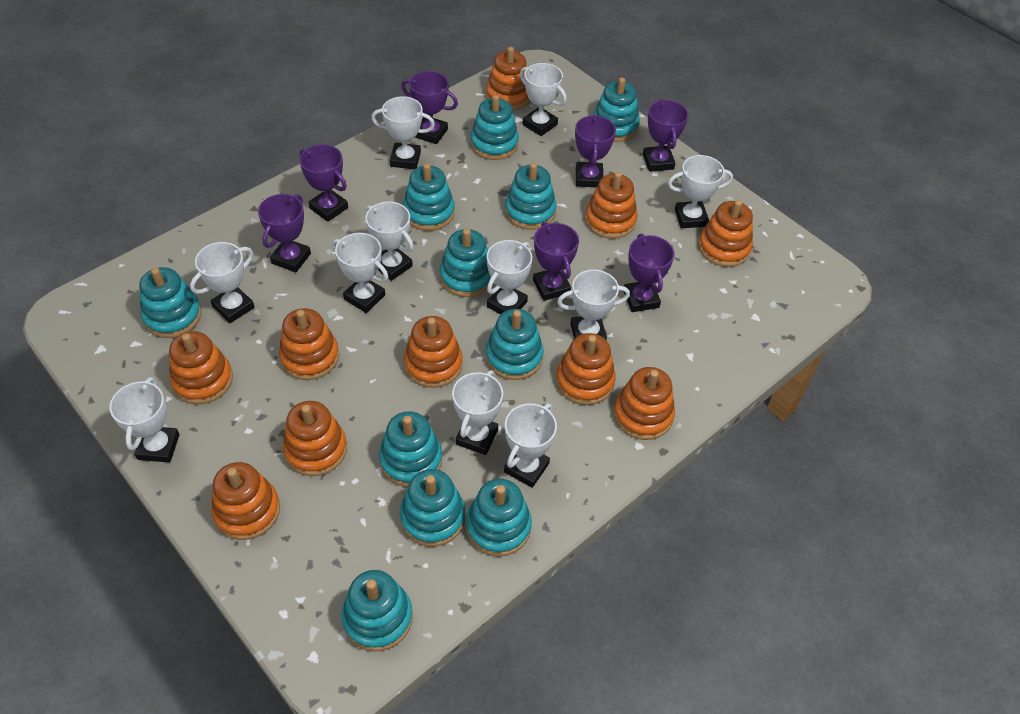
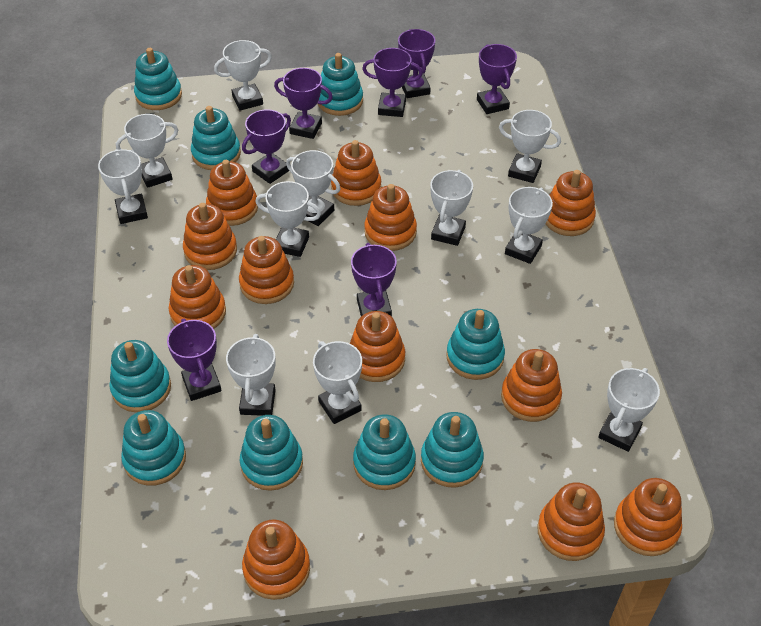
orange stacking toy: 10 -> 12
turquoise stacking toy: 11 -> 9

